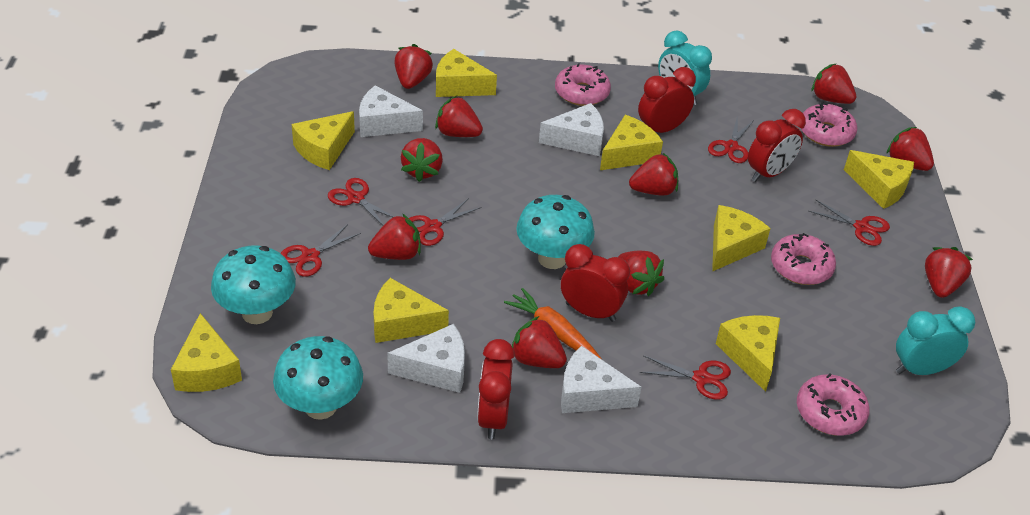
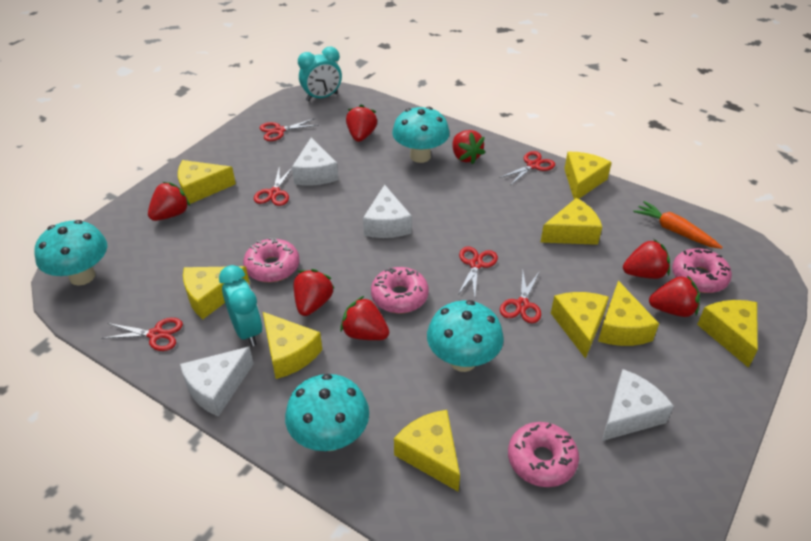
red clock: 4 -> 0
red strawberry: 10 -> 7
turquoise mushroom: 3 -> 4
yellow cheese: 8 -> 9

